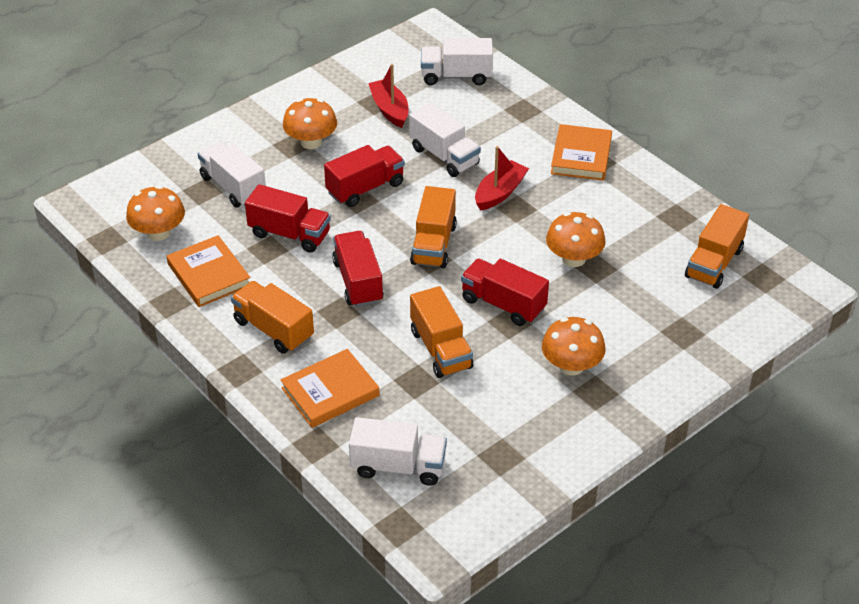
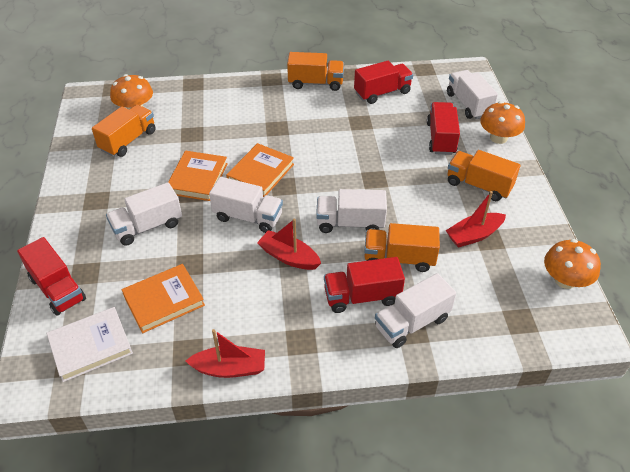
orange mushroom: 4 -> 3
red boat: 2 -> 3
white book: 0 -> 1
white truck: 4 -> 5

